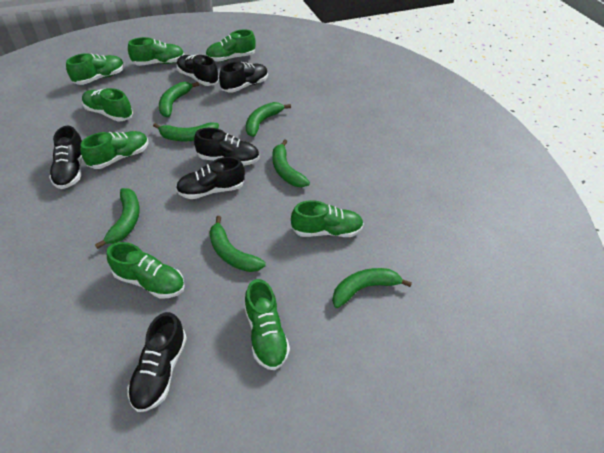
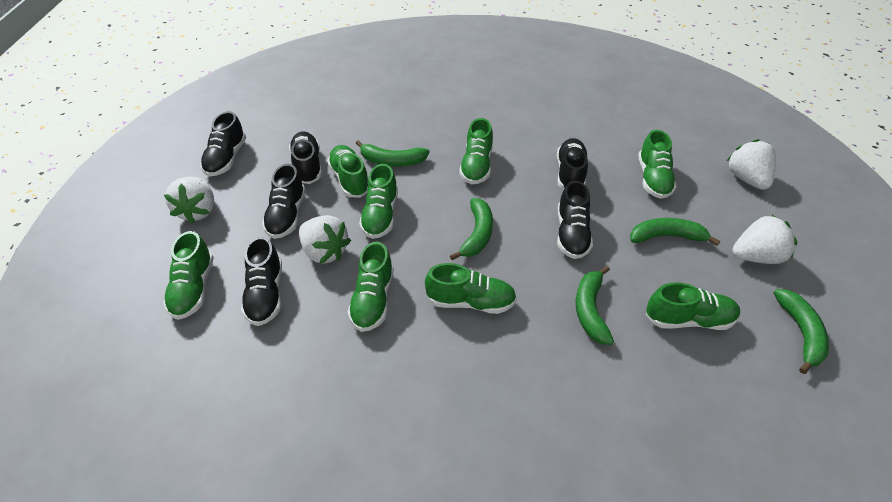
green banana: 7 -> 5
white strawberry: 0 -> 4

